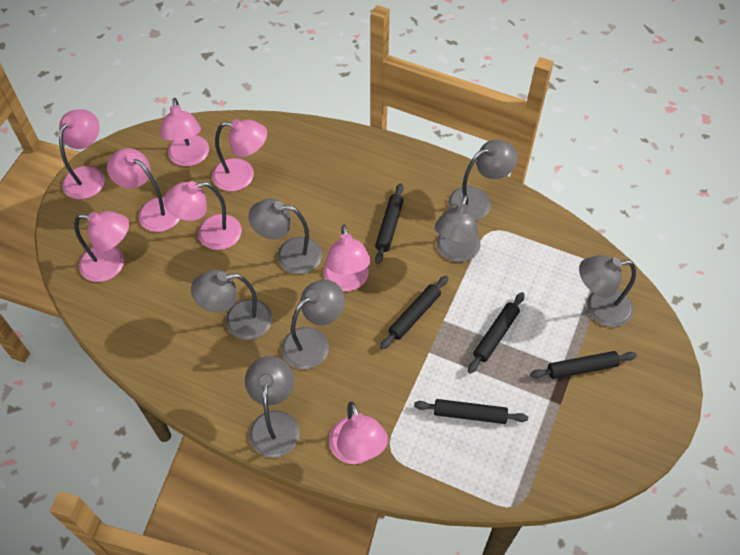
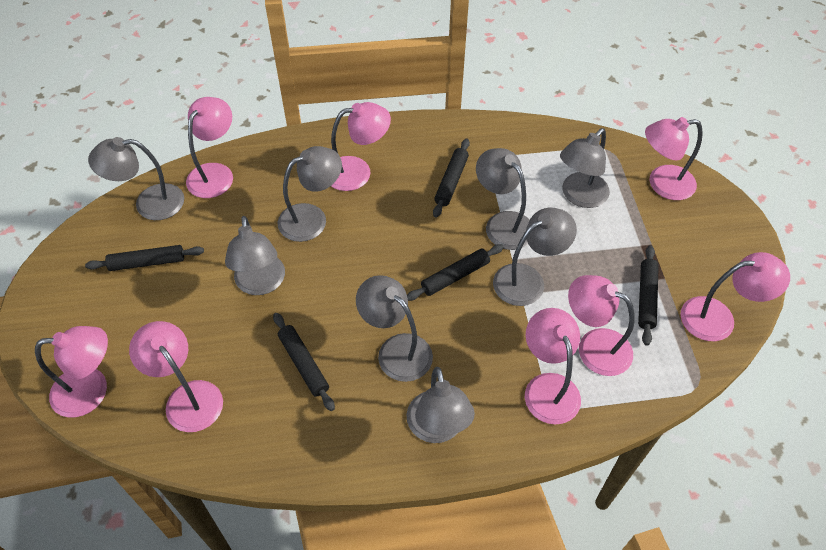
grey lamp: 7 -> 8

